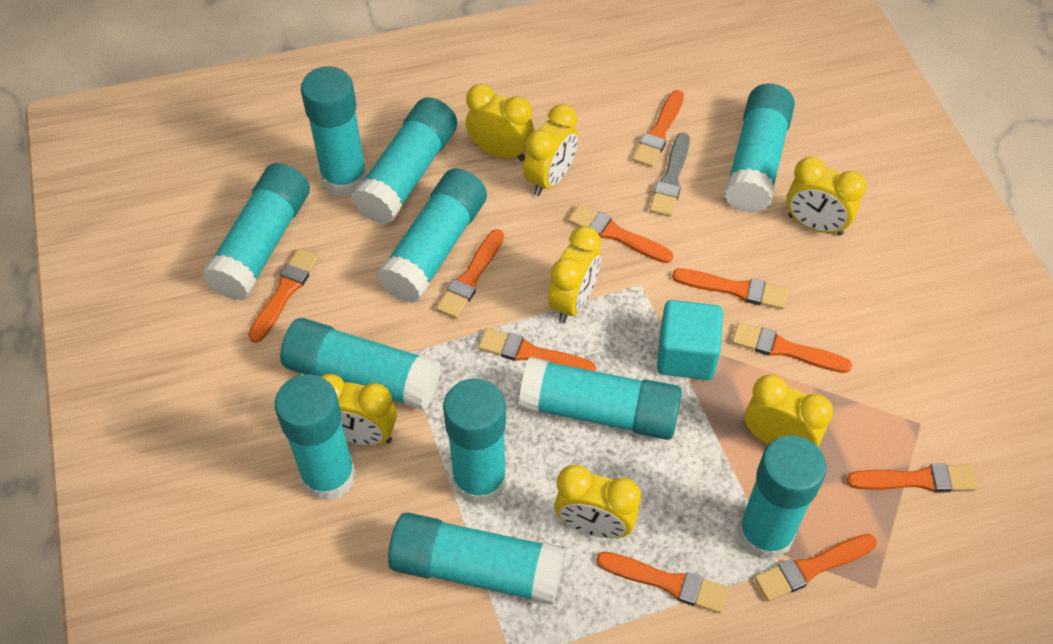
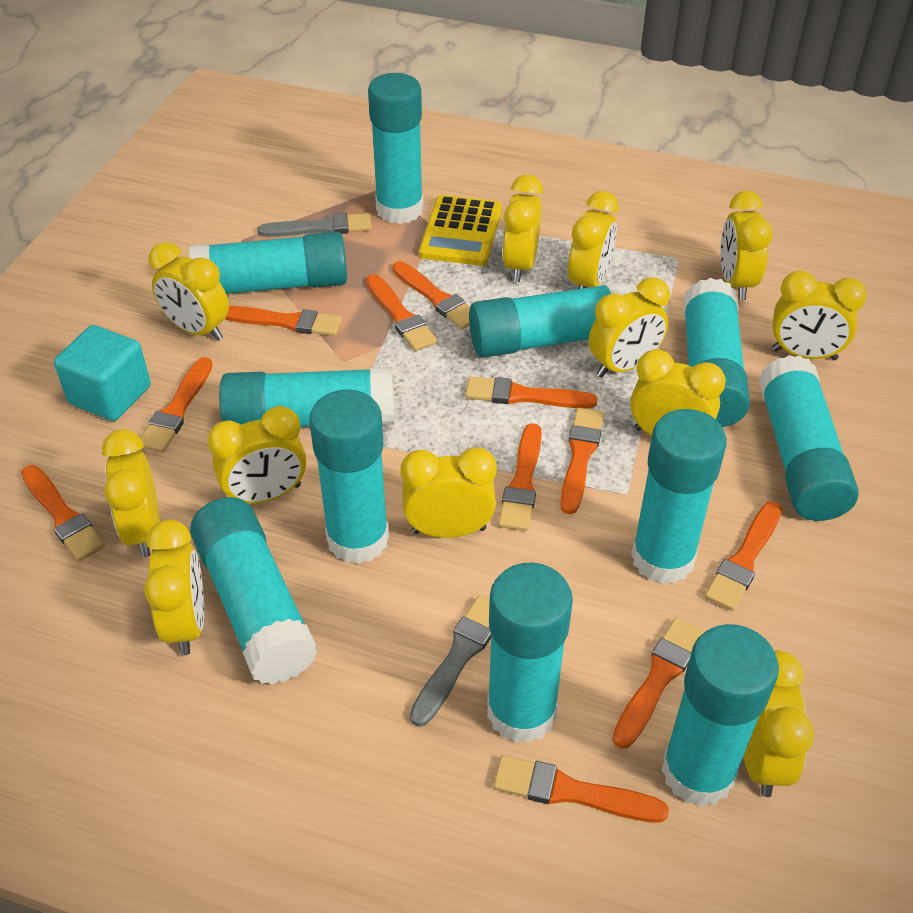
grey brush: 1 -> 2
orange brush: 10 -> 11
yellow calculator: 0 -> 1
yellow clock: 7 -> 12

